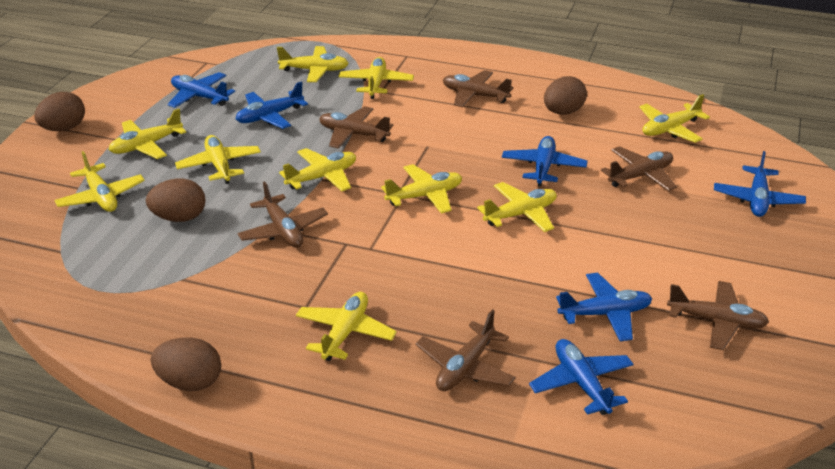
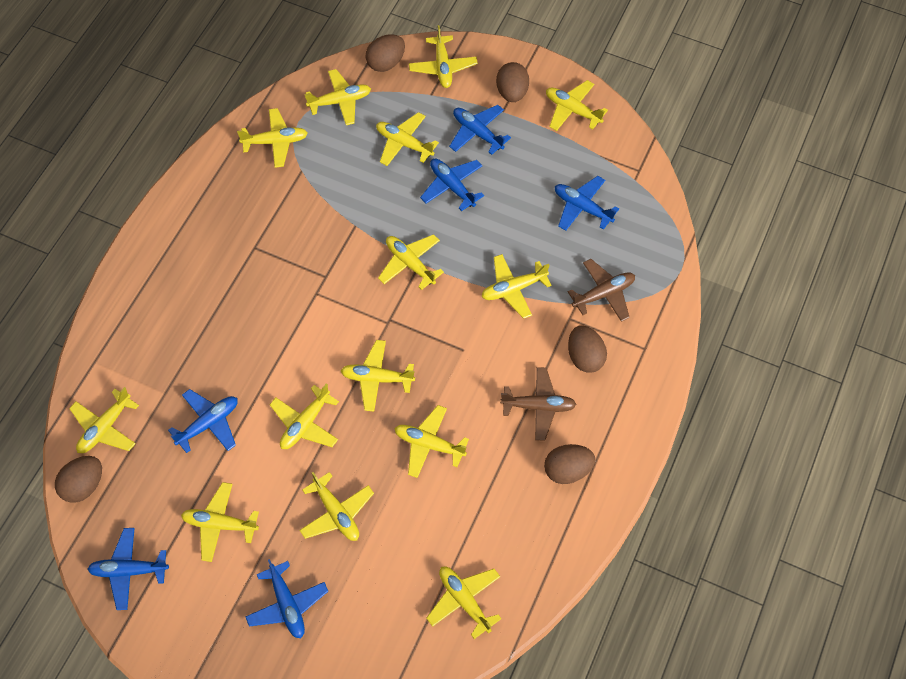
brown egg: 4 -> 5
brown plane: 6 -> 2
yellow plane: 10 -> 14

